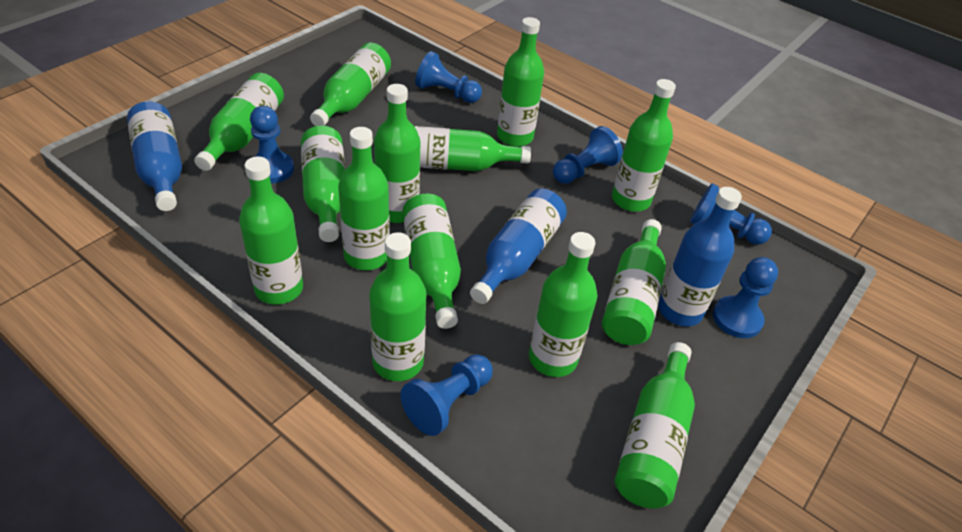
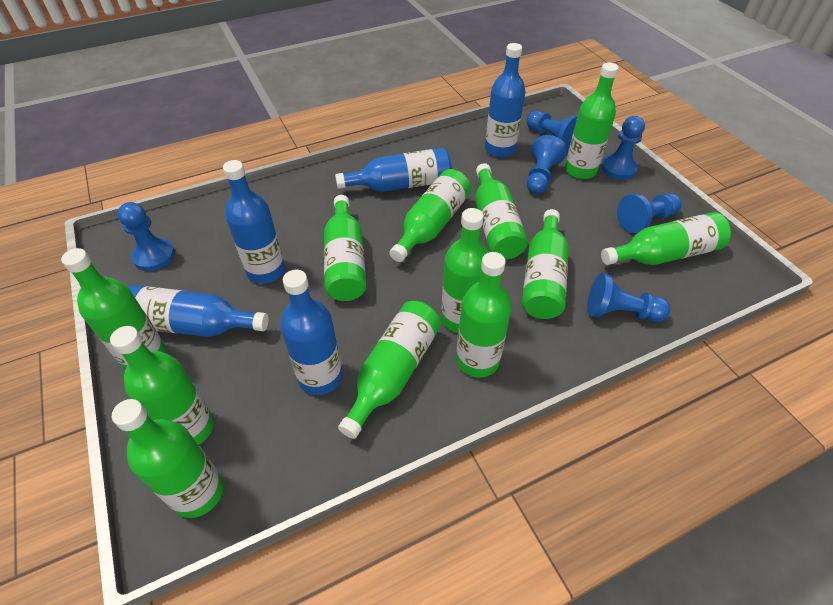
blue bottle: 3 -> 5
green bottle: 14 -> 12

